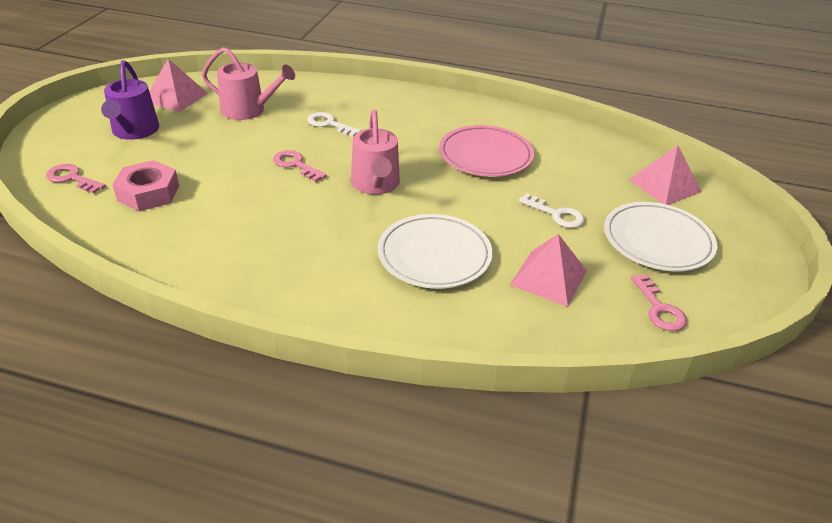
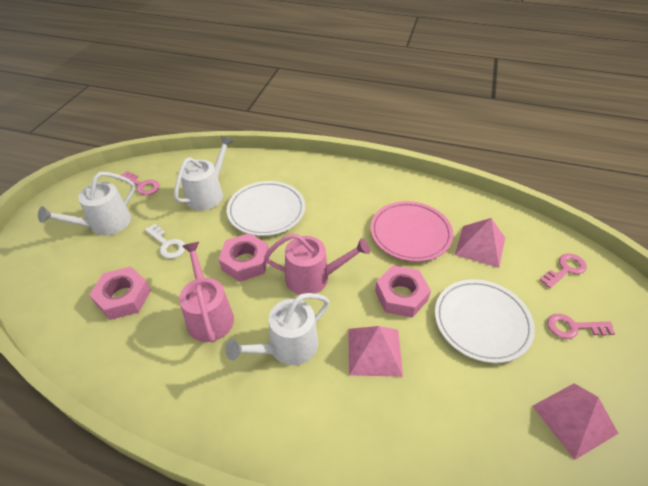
pink nut: 1 -> 3
purple watering can: 1 -> 0
white key: 2 -> 1
white watering can: 0 -> 3

